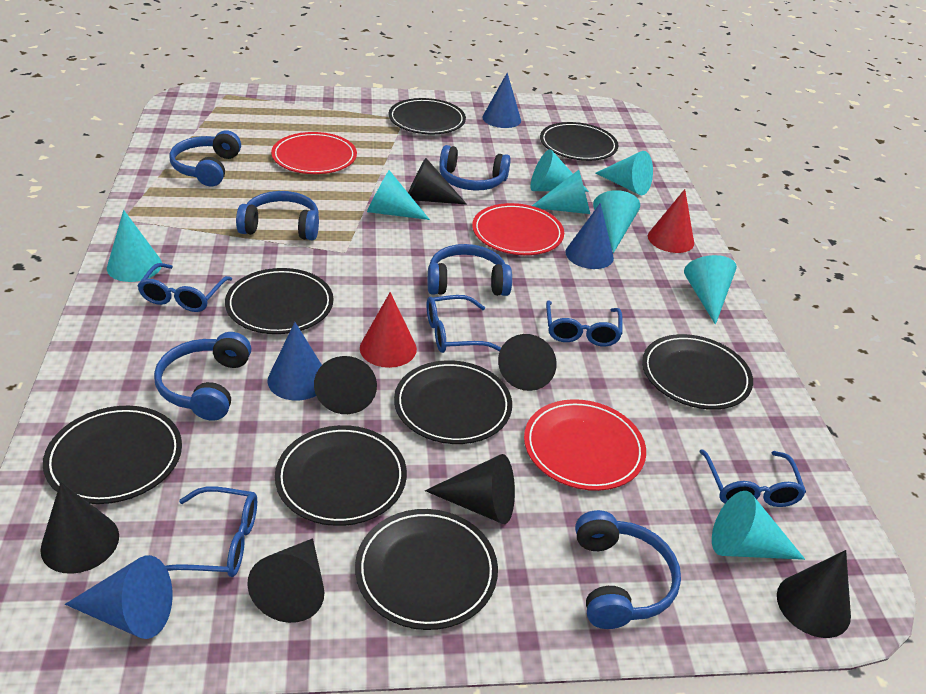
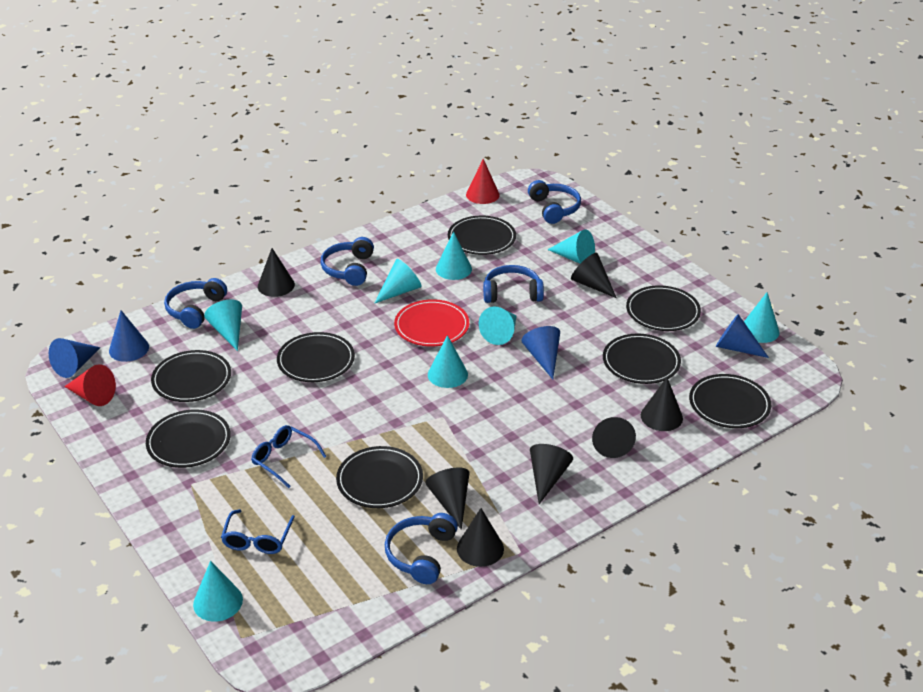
blue glasses: 5 -> 2
blue headphones: 6 -> 5
red plate: 3 -> 1

